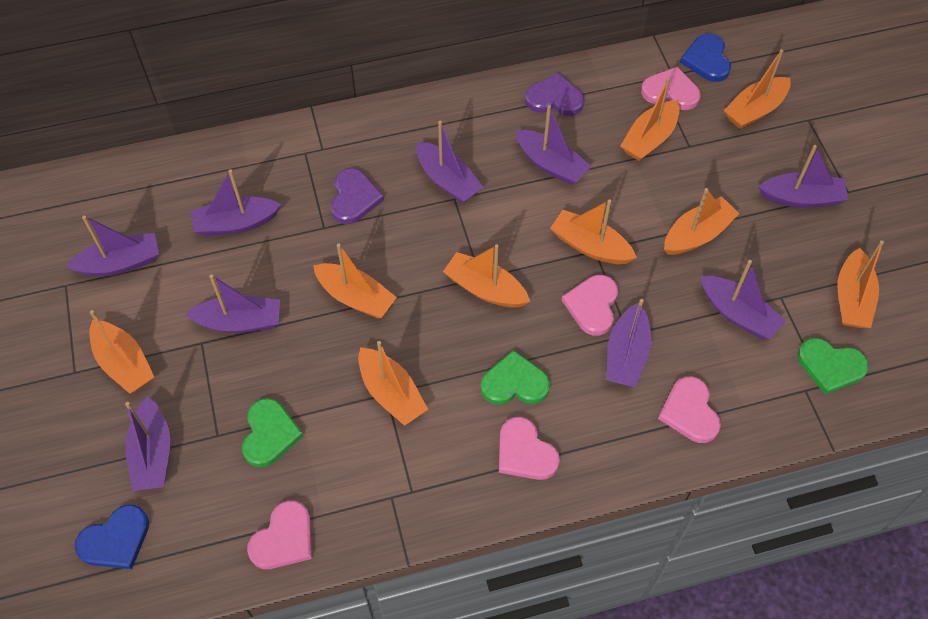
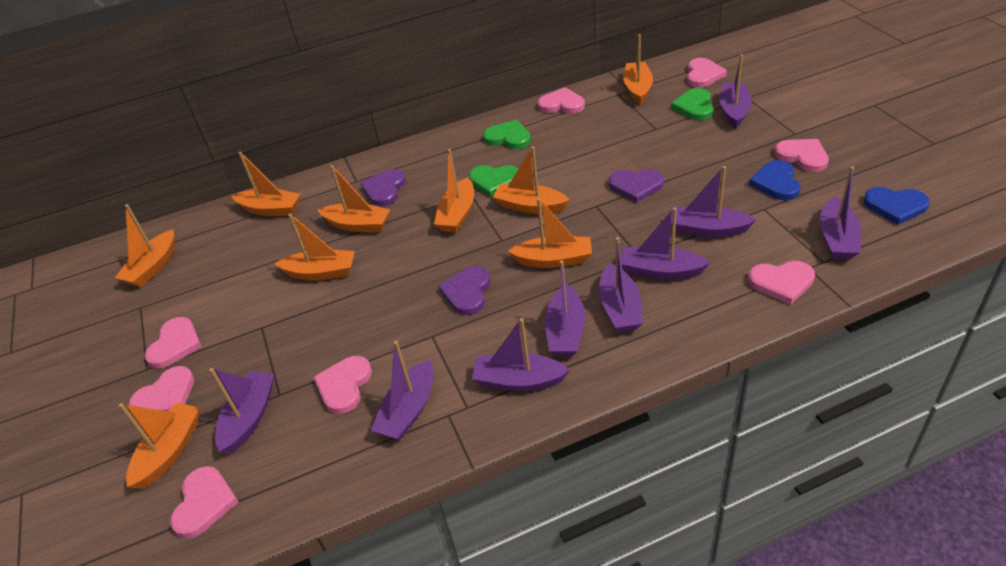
pink heart: 5 -> 8
purple heart: 2 -> 3

